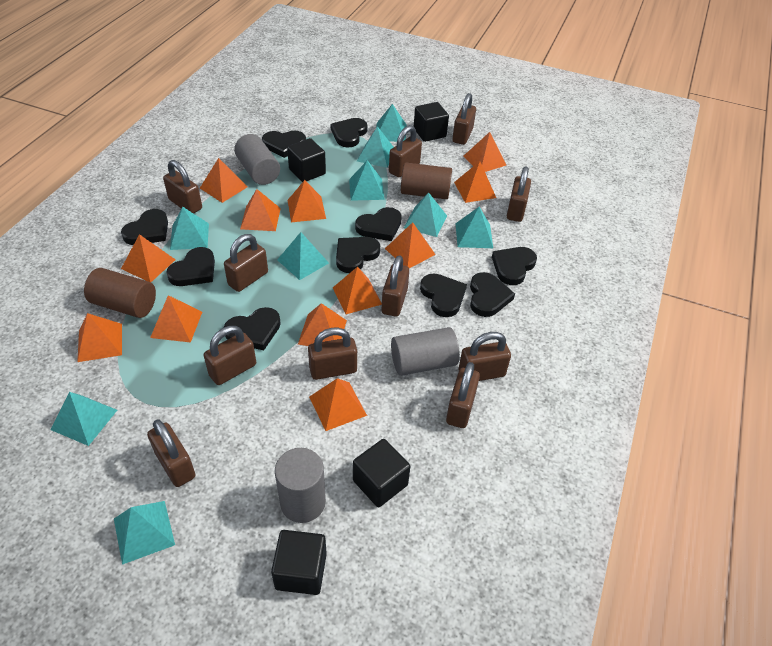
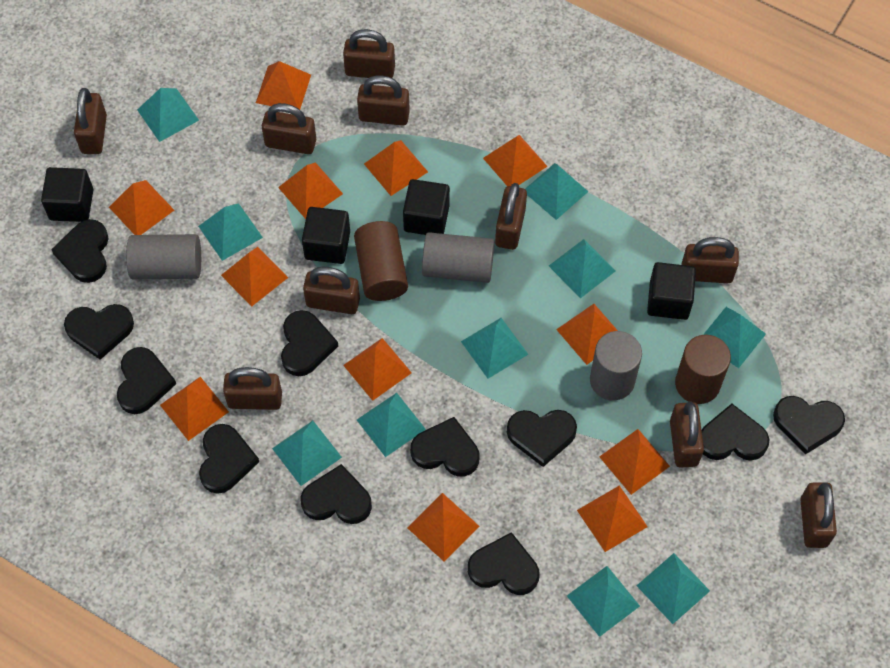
black heart: 10 -> 11
brown padlock: 11 -> 10
turquoise pyramid: 9 -> 10

